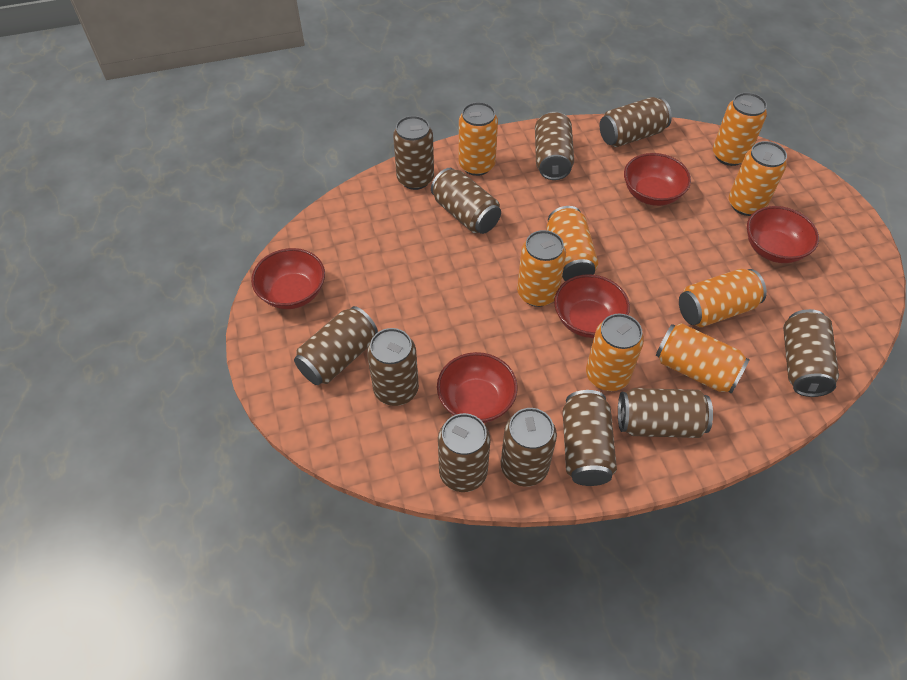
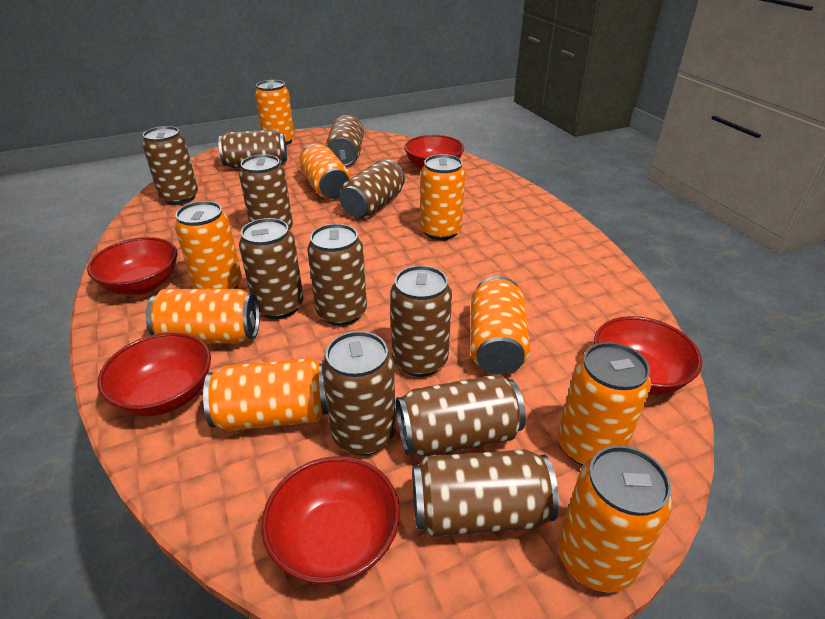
orange can: 8 -> 9

